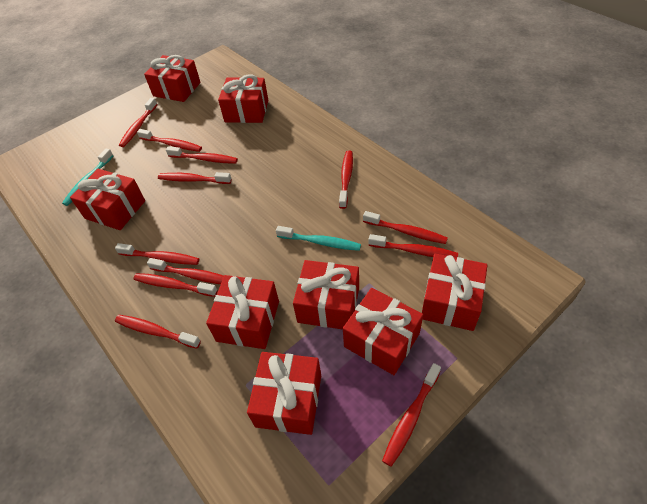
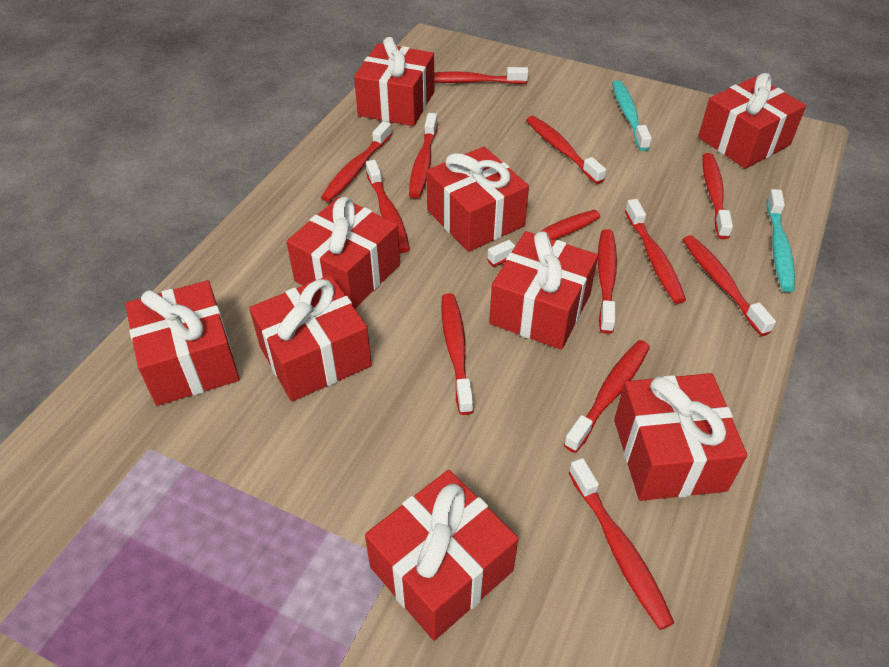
red gift: 8 -> 9
red toothbrush: 12 -> 13

